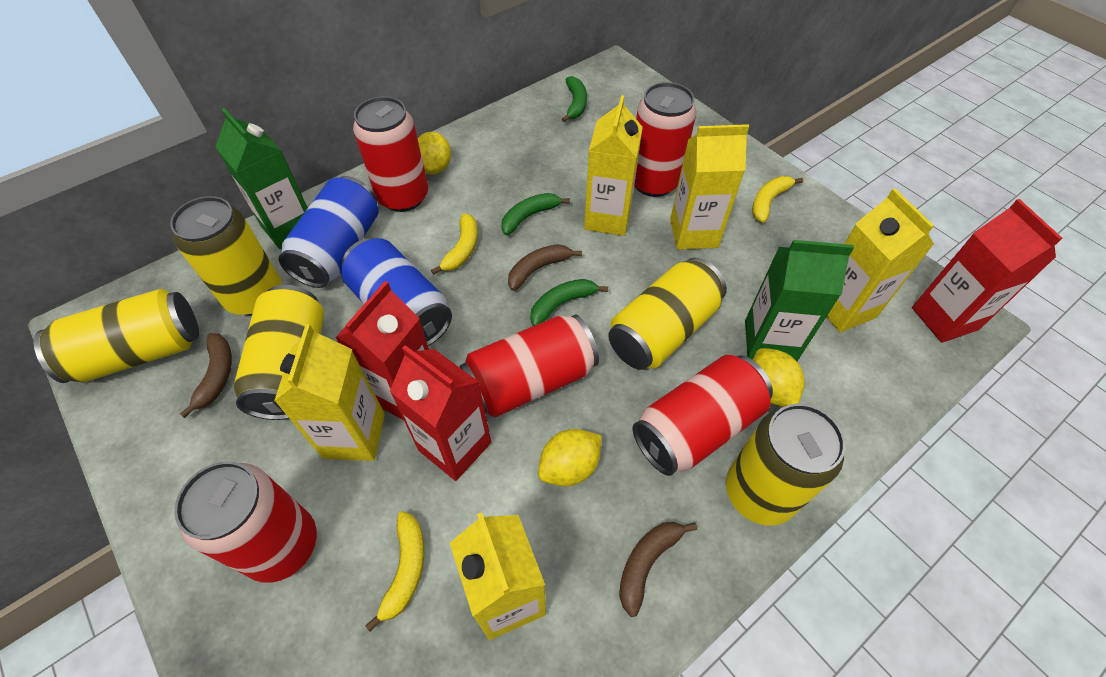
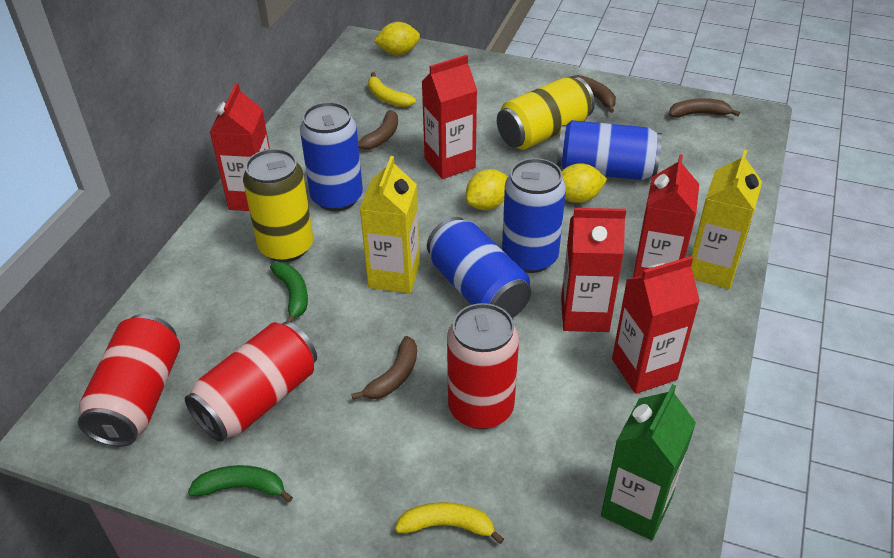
blue can: 2 -> 4
brown banana: 3 -> 4
green banana: 3 -> 2
green carton: 2 -> 1
red can: 5 -> 3
red carton: 3 -> 5
yellow banana: 3 -> 2
yellow can: 5 -> 2
yellow carton: 5 -> 2

